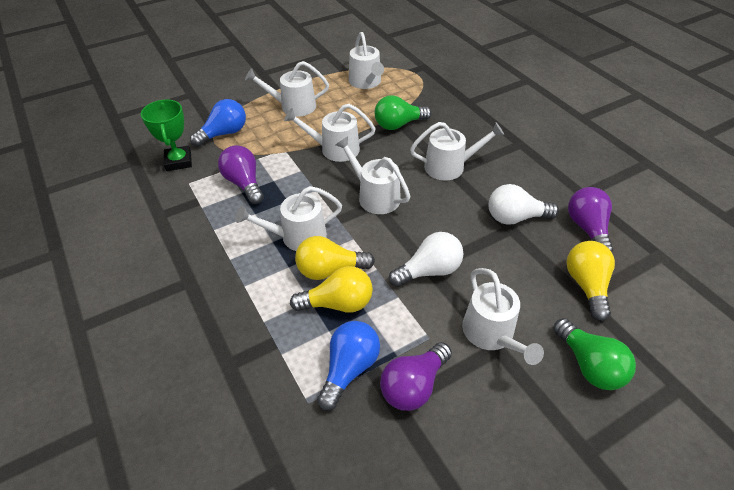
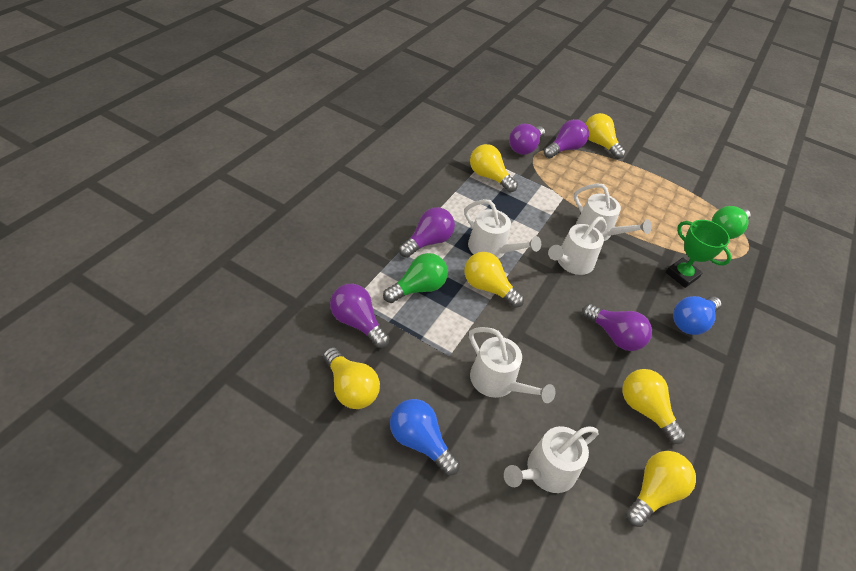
purple light bulb: 3 -> 5
white light bulb: 2 -> 0
white watering can: 7 -> 5
yellow light bulb: 3 -> 6

